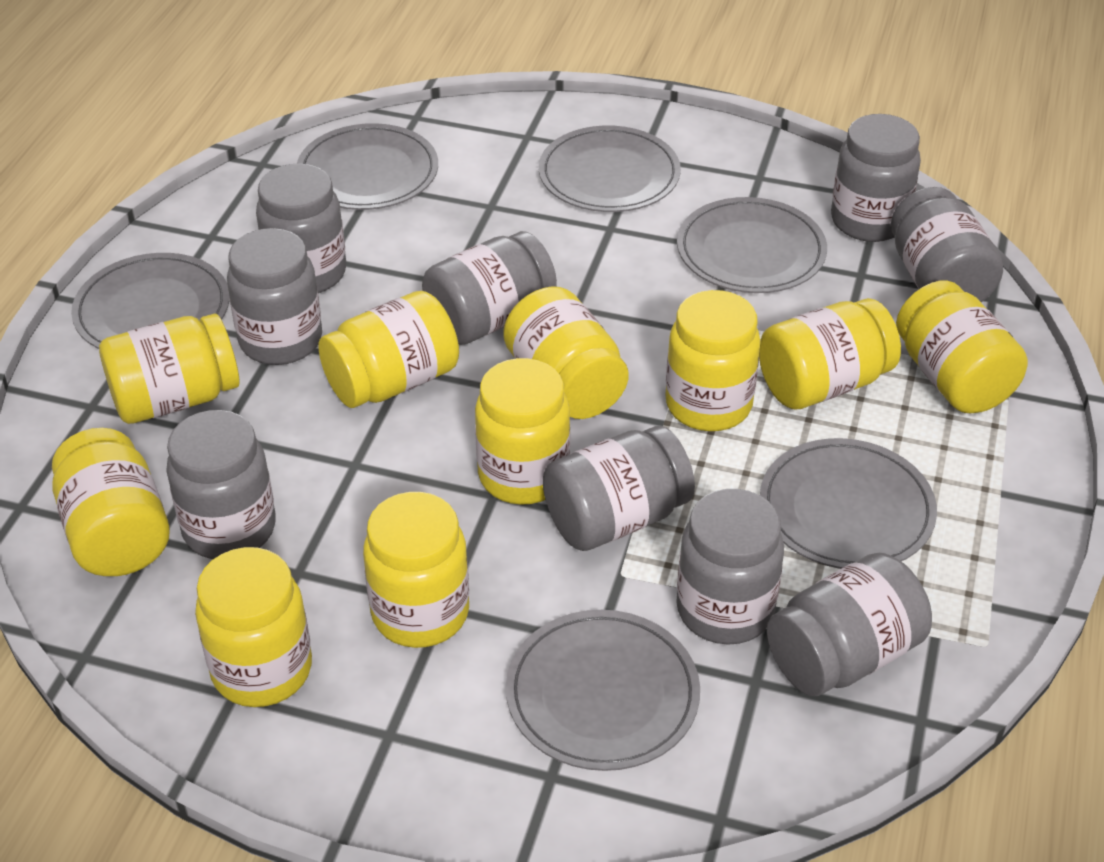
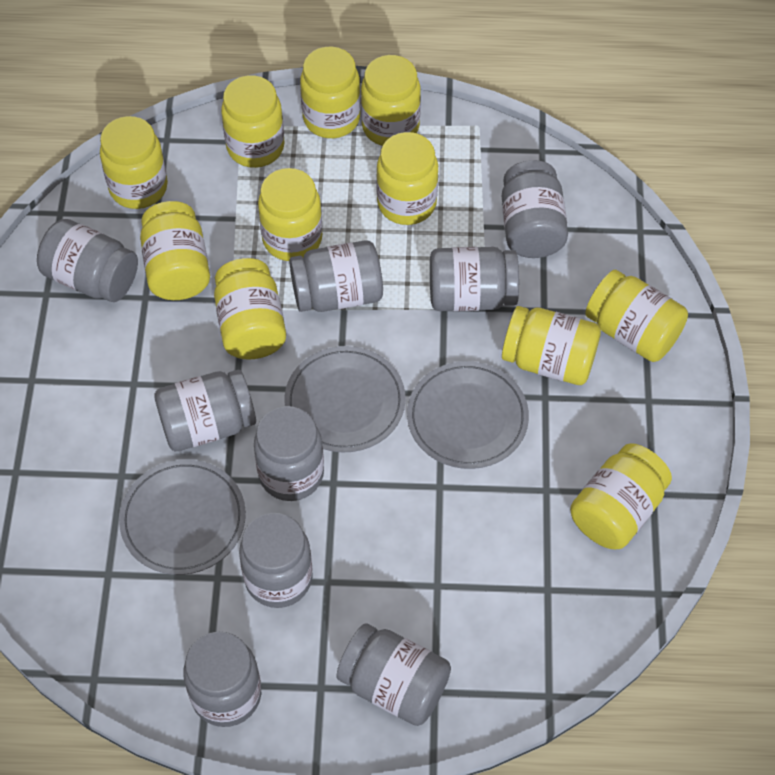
grey plate: 6 -> 3
yellow jar: 10 -> 11

